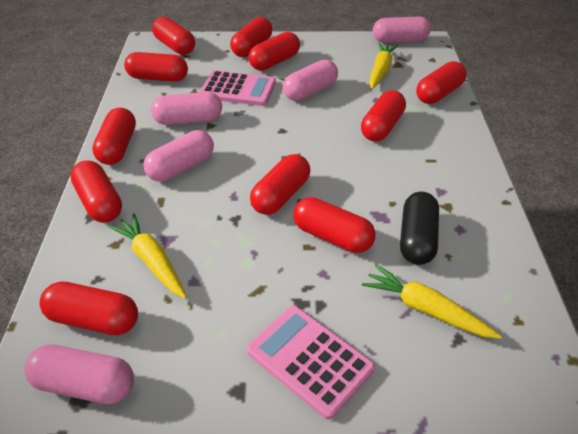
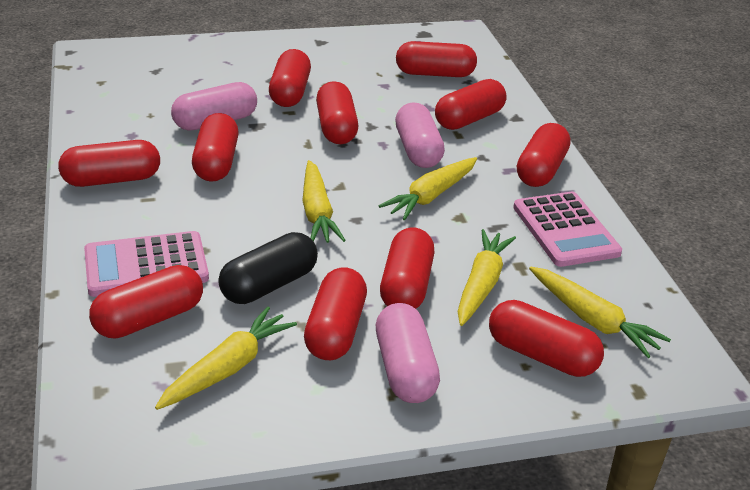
pink capsule: 5 -> 3
yellow carrot: 3 -> 5

